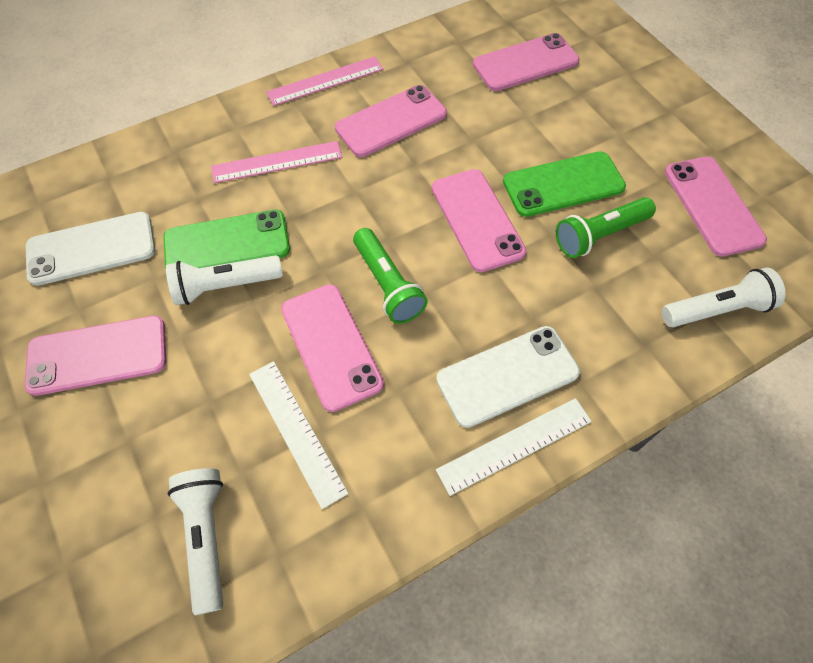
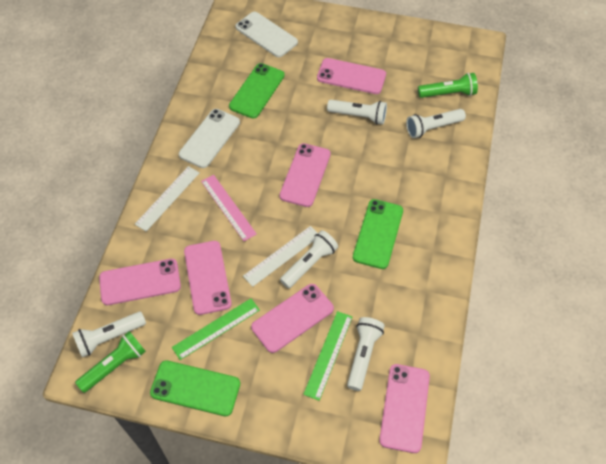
green phone: 2 -> 3
green ruler: 0 -> 2
pink ruler: 2 -> 1
white flashlight: 3 -> 5

